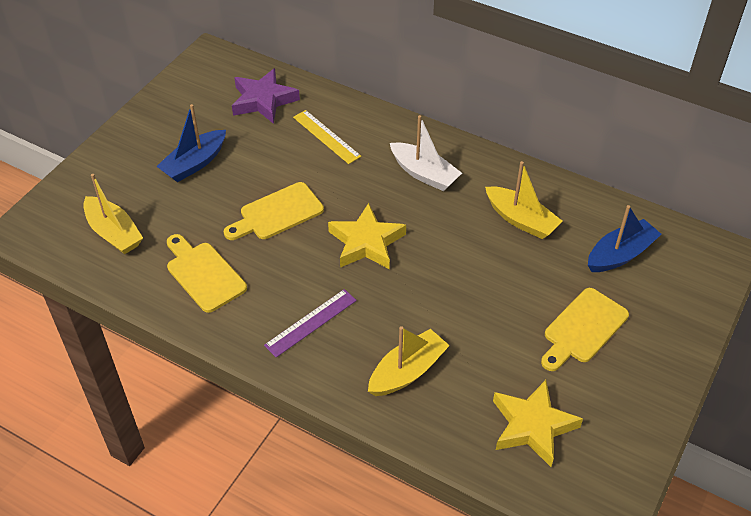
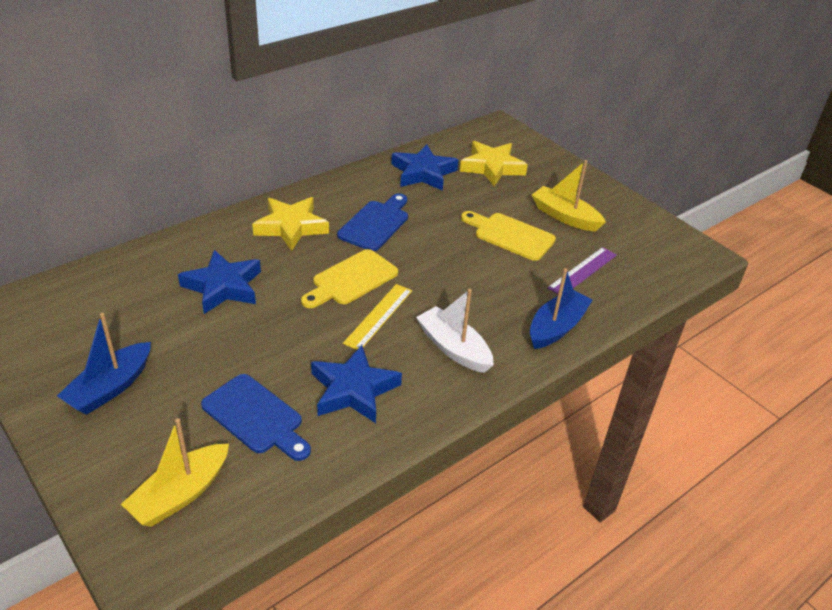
blue cutting board: 0 -> 2
blue star: 0 -> 3
purple star: 1 -> 0
yellow boat: 3 -> 2
yellow cutting board: 3 -> 2

